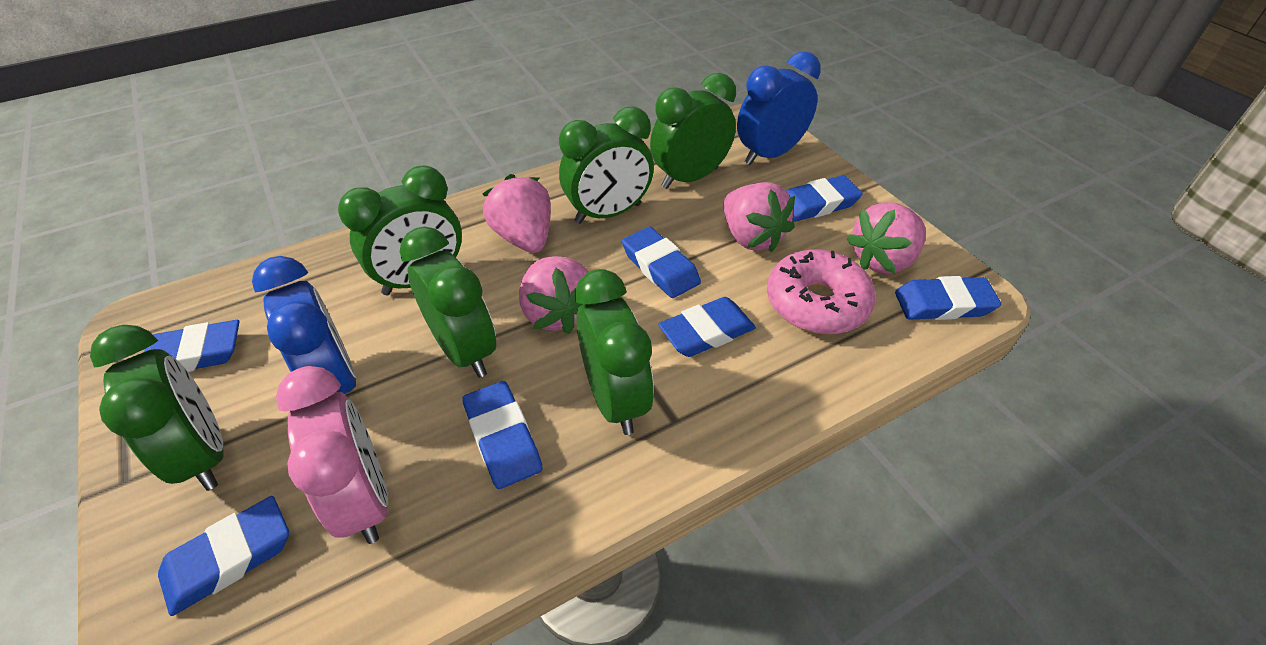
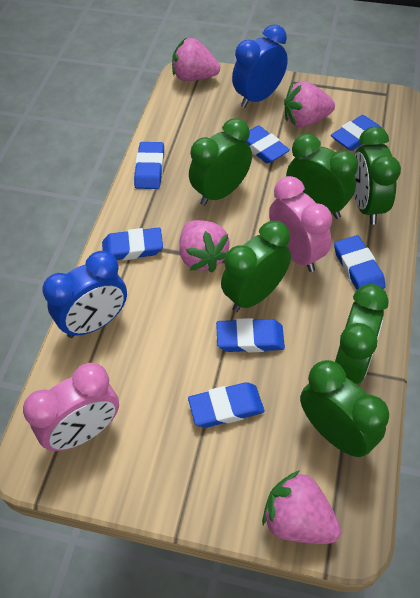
pink clock: 1 -> 2
pink donut: 1 -> 0

